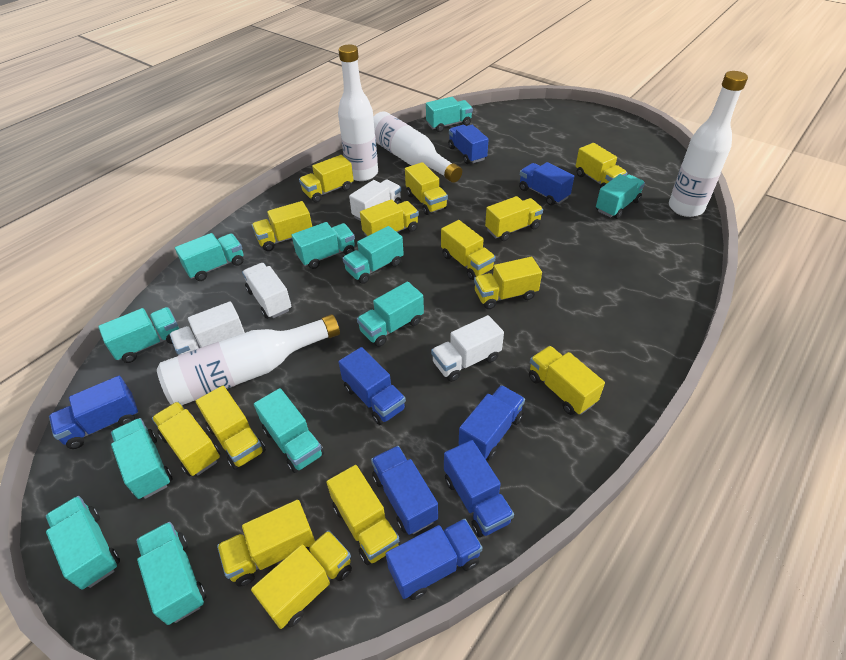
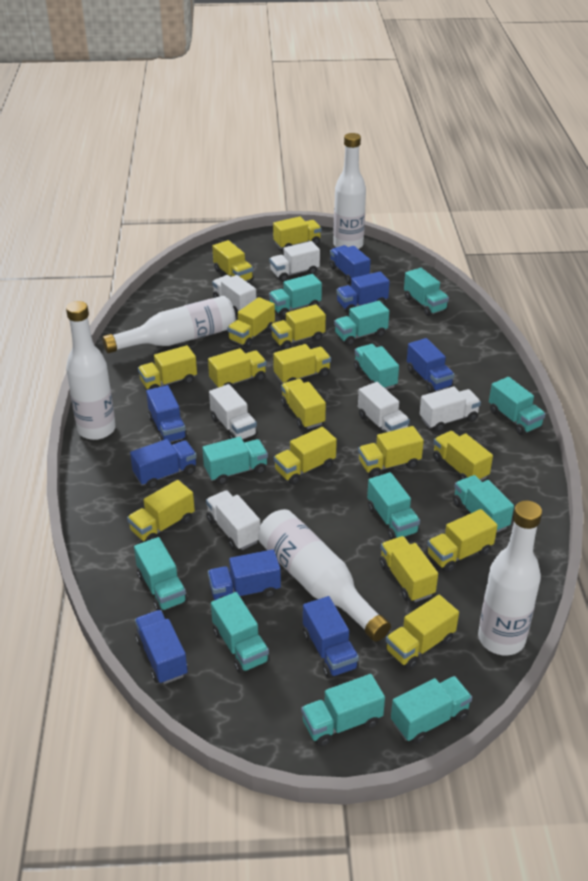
turquoise truck: 11 -> 12
white bottle: 4 -> 5
white truck: 4 -> 6
yellow truck: 14 -> 15

